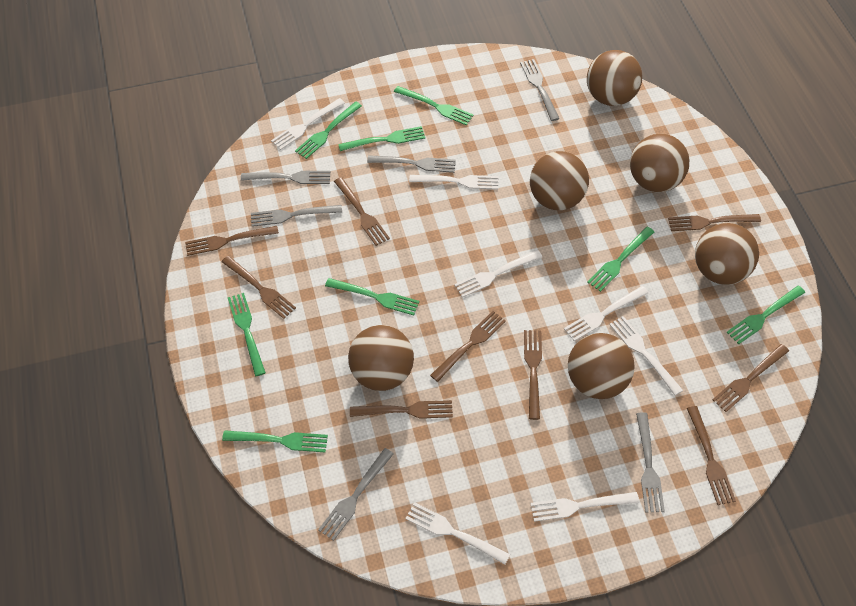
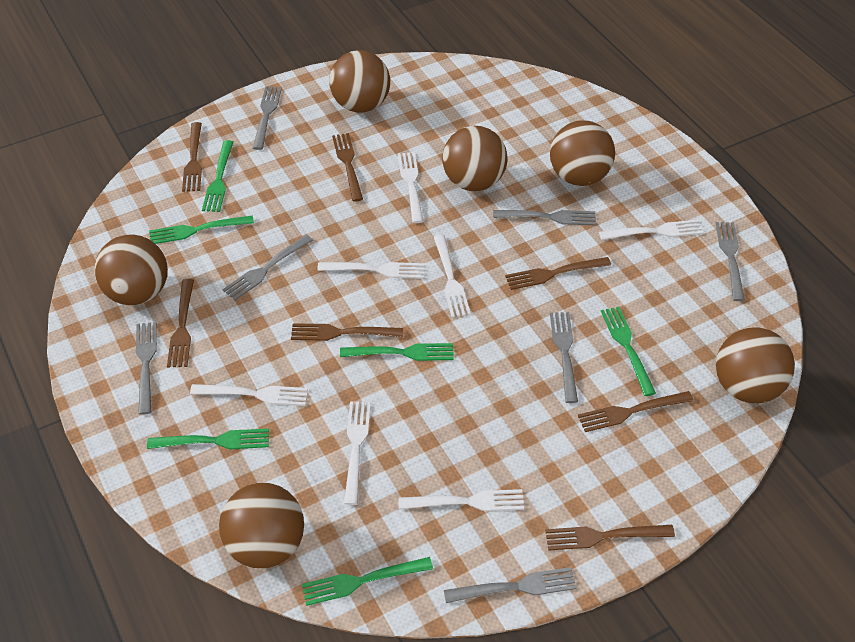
brown fork: 9 -> 7
green fork: 8 -> 6
grey fork: 6 -> 7

